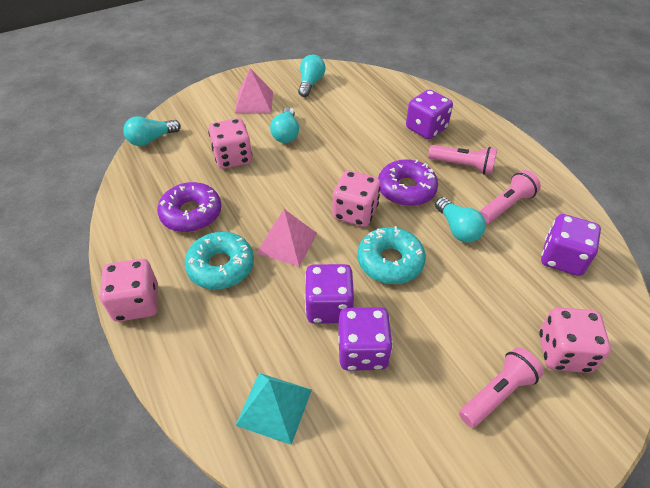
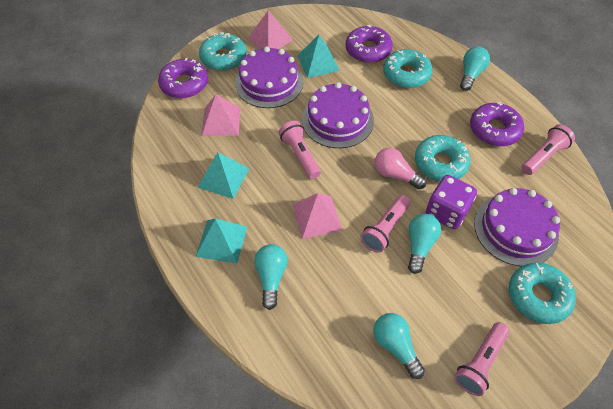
pink dice: 4 -> 0
pink flashlight: 3 -> 4
pink light bulb: 0 -> 1
pink pyramid: 2 -> 3
purple cake: 0 -> 3
purple dice: 4 -> 1
purple donut: 2 -> 3
turquoise donut: 2 -> 4
turquoise pyramid: 1 -> 3

